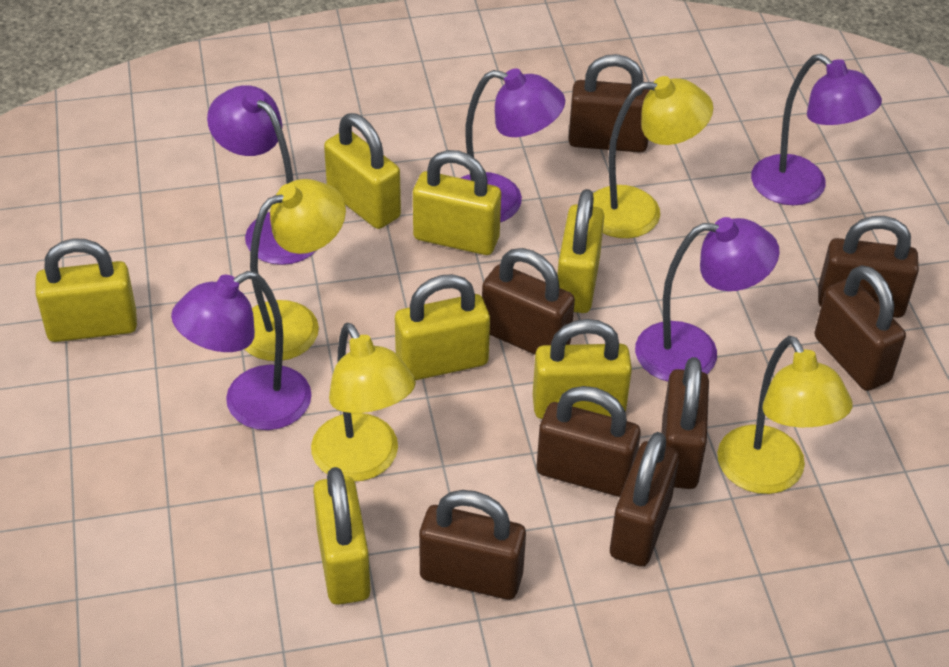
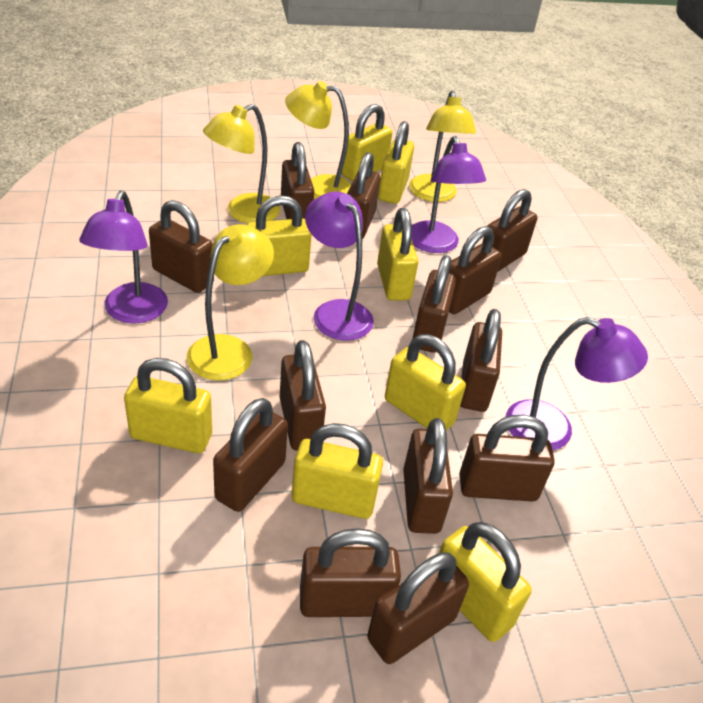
brown padlock: 8 -> 13
purple lamp: 5 -> 4
yellow padlock: 7 -> 8

